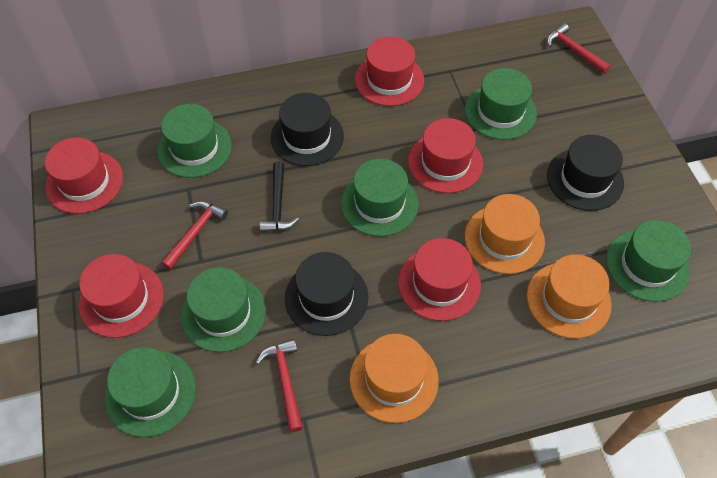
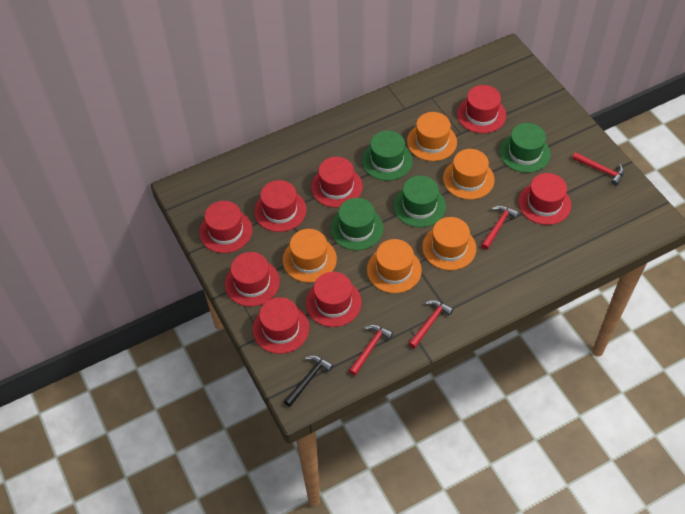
black hat: 3 -> 0
green hat: 6 -> 4
orange hat: 3 -> 5
red hammer: 3 -> 4
red hat: 5 -> 8

